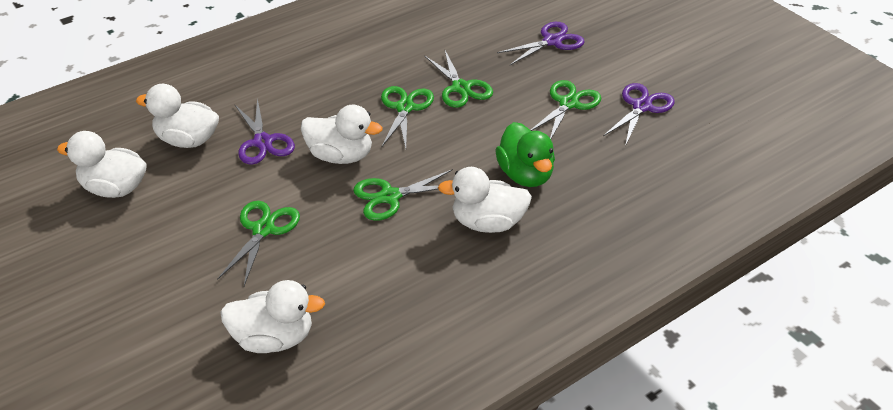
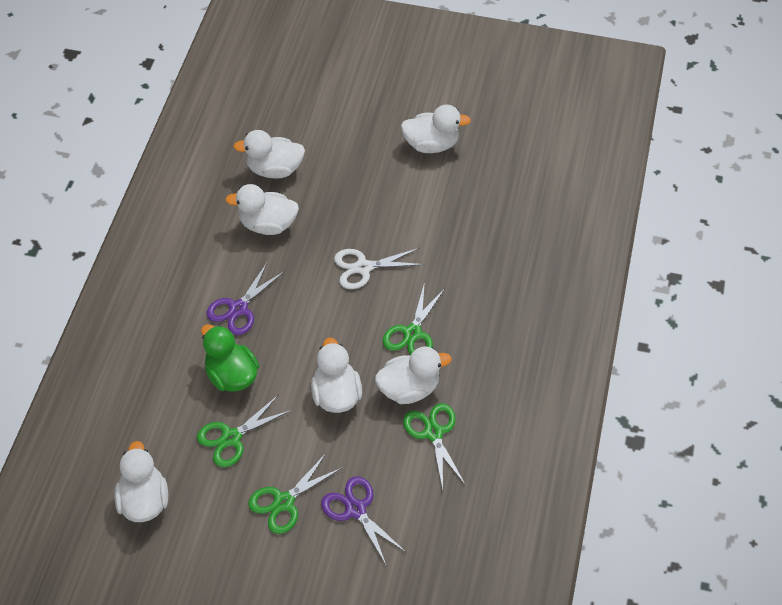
green scissors: 5 -> 4
purple scissors: 3 -> 2
white duck: 5 -> 6
white scissors: 0 -> 1

